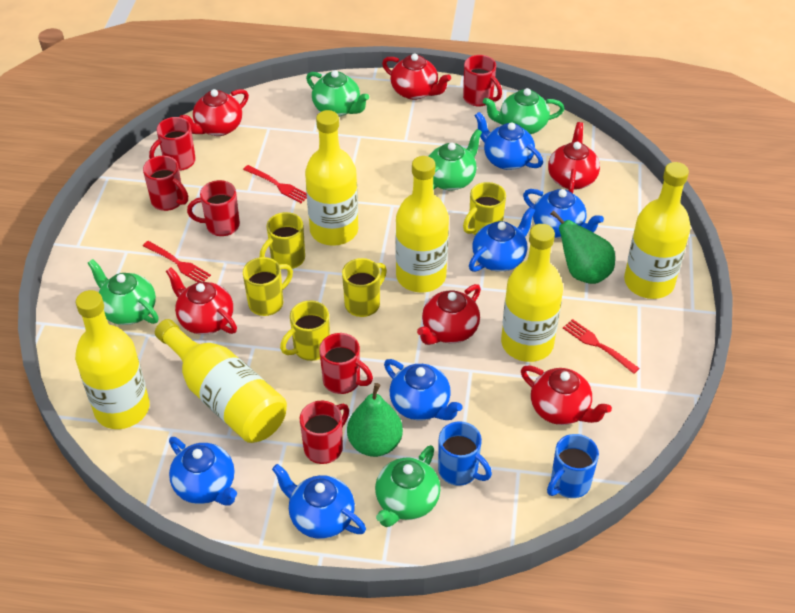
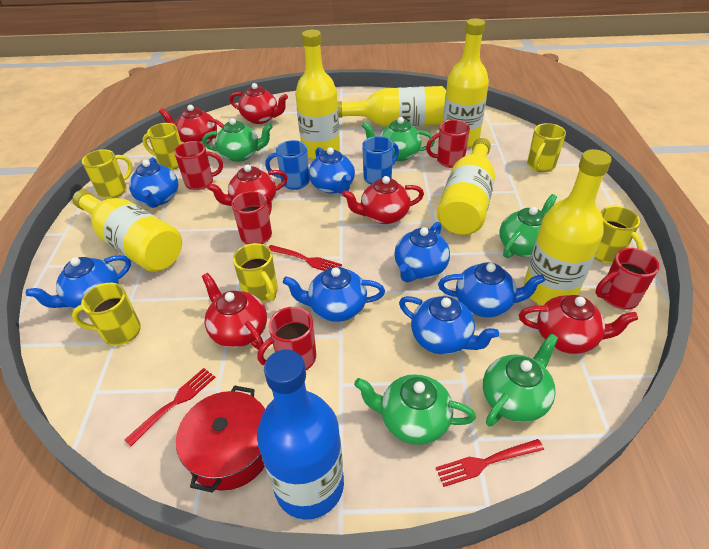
blue bottle: 0 -> 1
blue teapot: 6 -> 7
green pear: 2 -> 0
red mug: 6 -> 5
red pot: 0 -> 1
yellow mug: 5 -> 6

